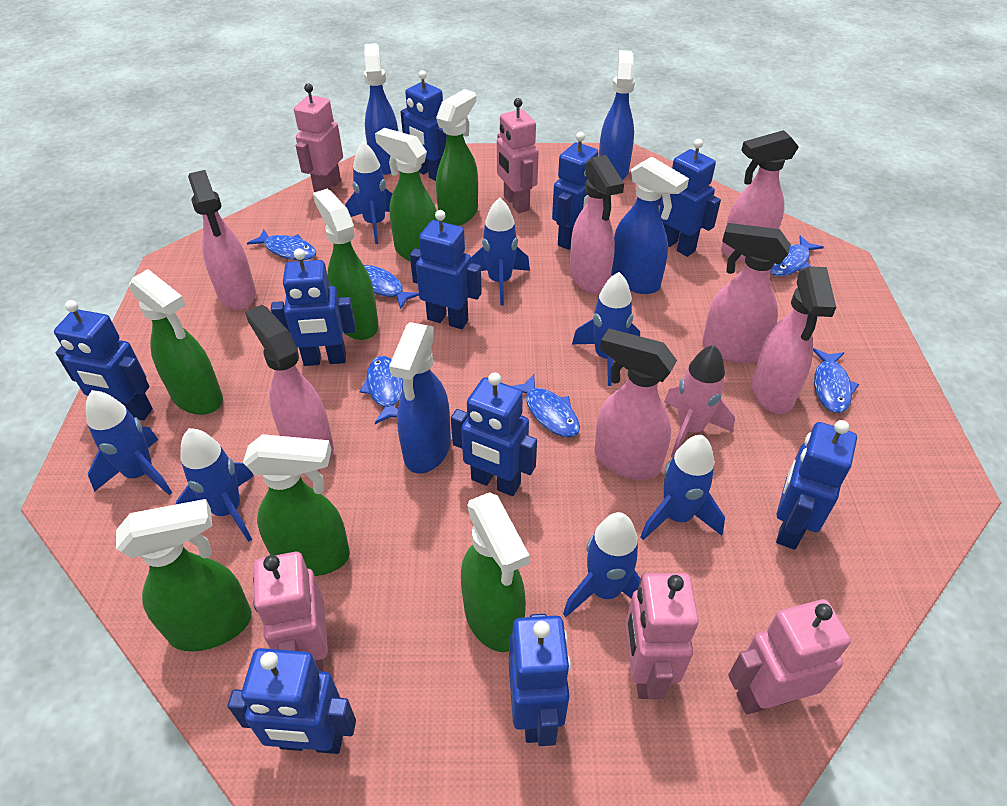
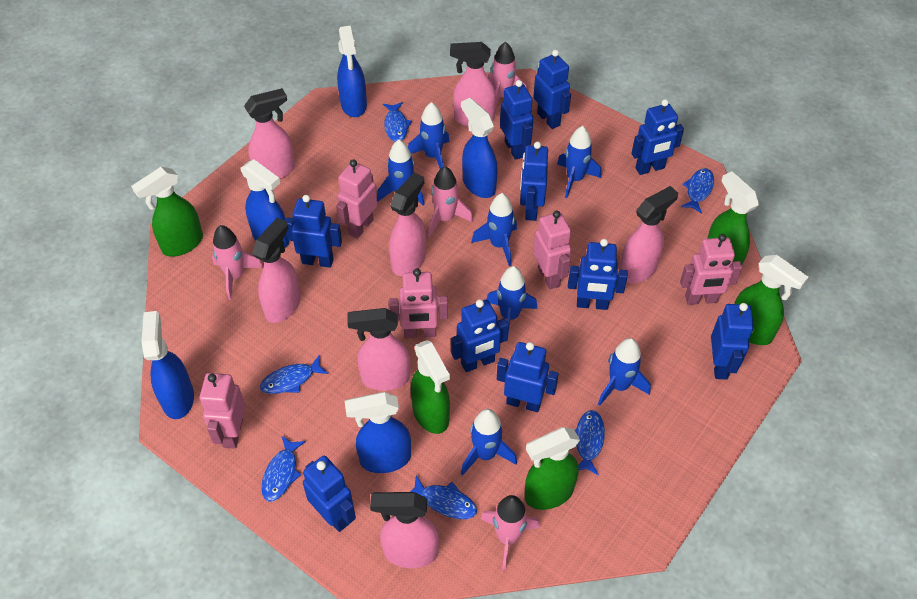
blue spray bottle: 4 -> 5
green spray bottle: 7 -> 5
pink rocket: 1 -> 4

